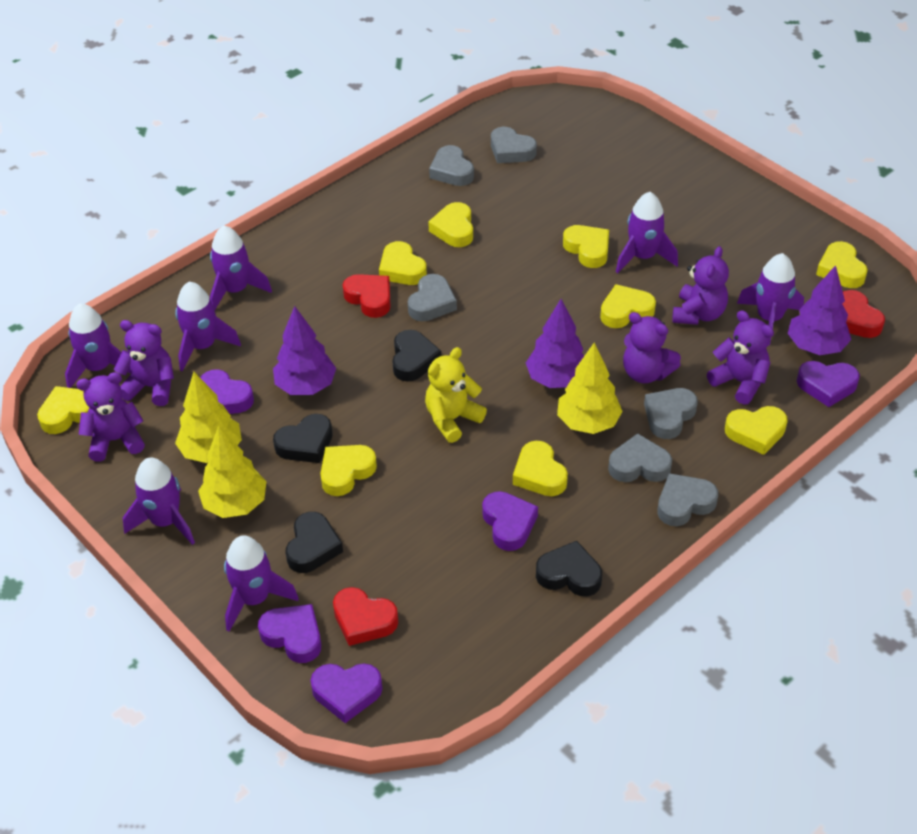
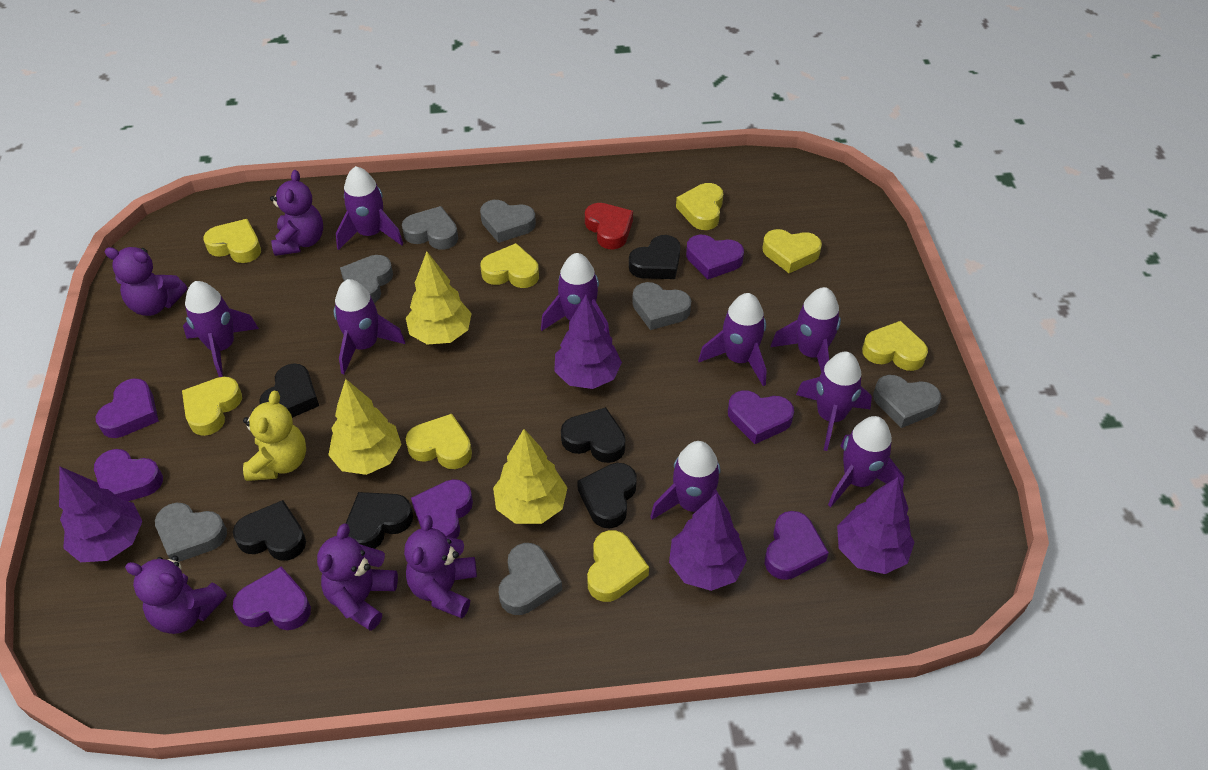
black heart: 4 -> 6
grey heart: 6 -> 7
purple heart: 5 -> 7
purple rocket: 7 -> 9
purple tree: 3 -> 4
red heart: 3 -> 1
yellow heart: 9 -> 8

